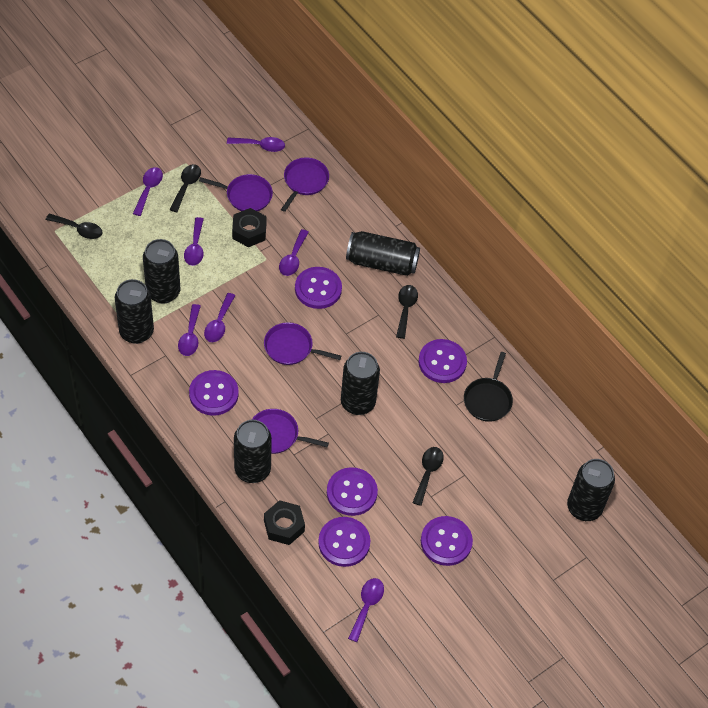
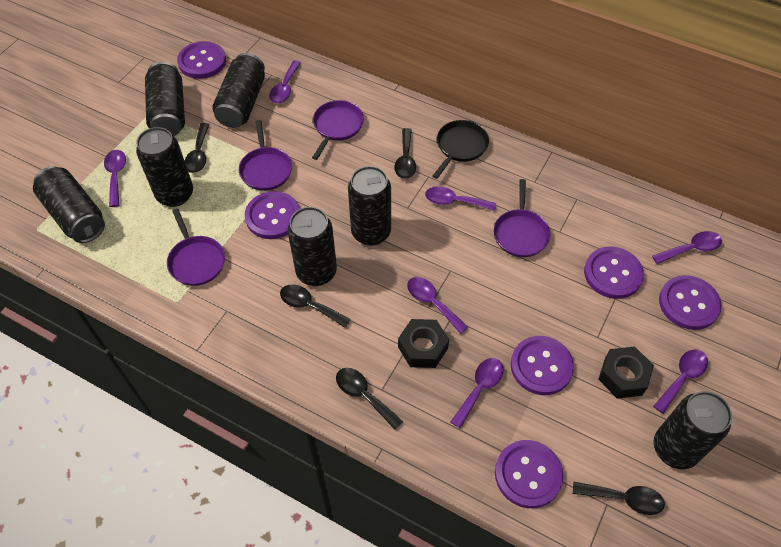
black can: 6 -> 7
black spoon: 4 -> 5

